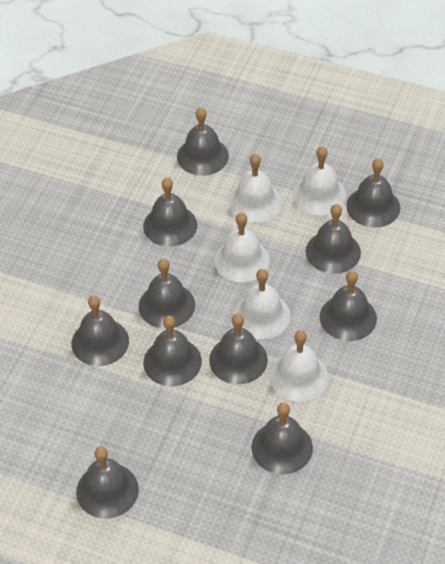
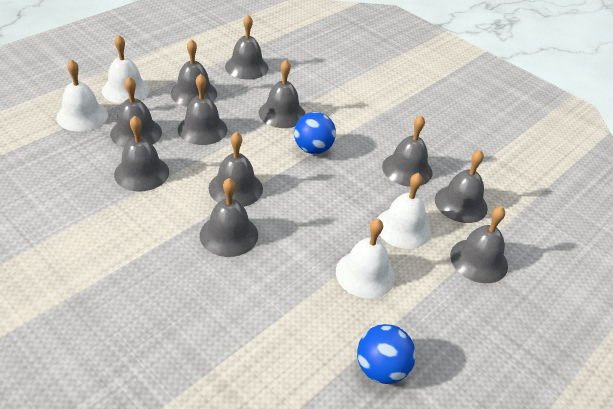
blue ball: 0 -> 2
white bell: 5 -> 4

